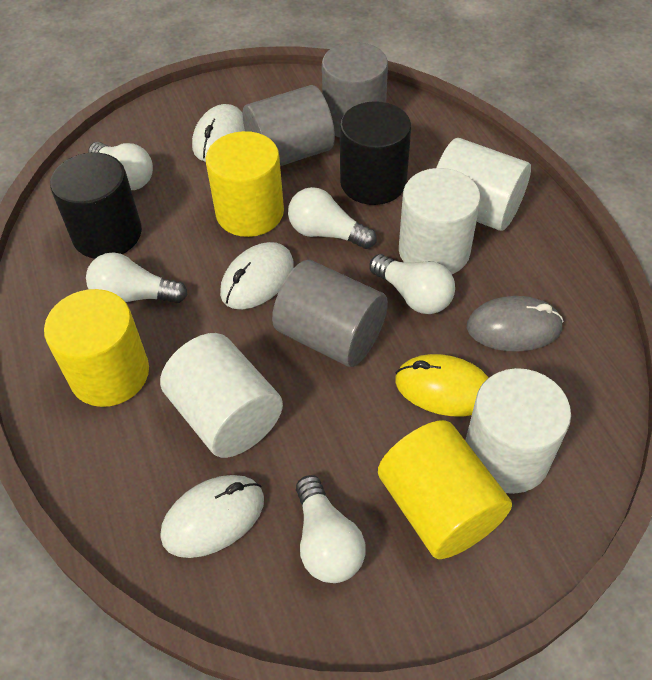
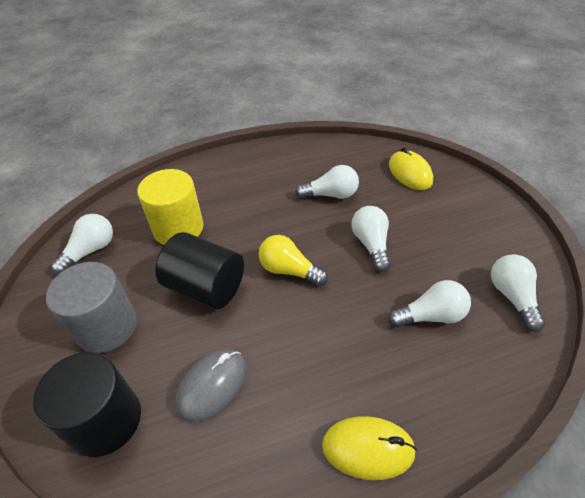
grey cylinder: 3 -> 1
white cylinder: 4 -> 0
white mouse: 3 -> 0
yellow cylinder: 3 -> 1
yellow light bulb: 0 -> 1
yellow mouse: 1 -> 2

